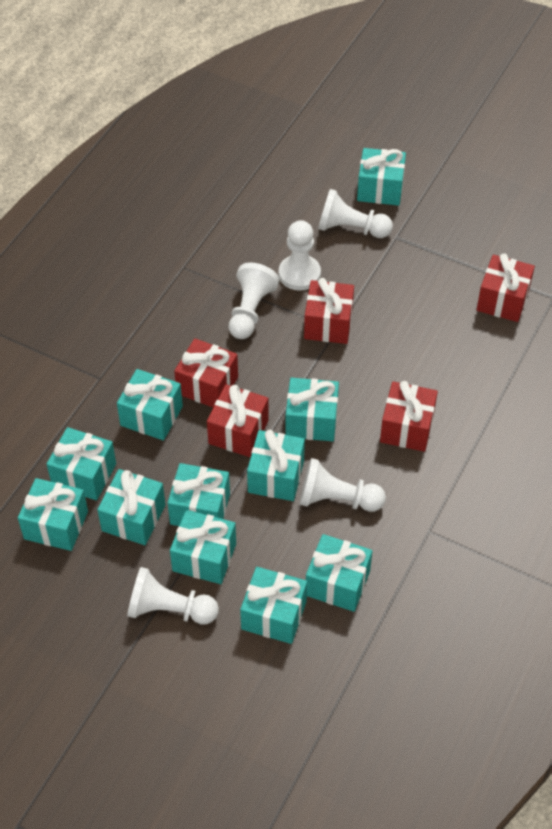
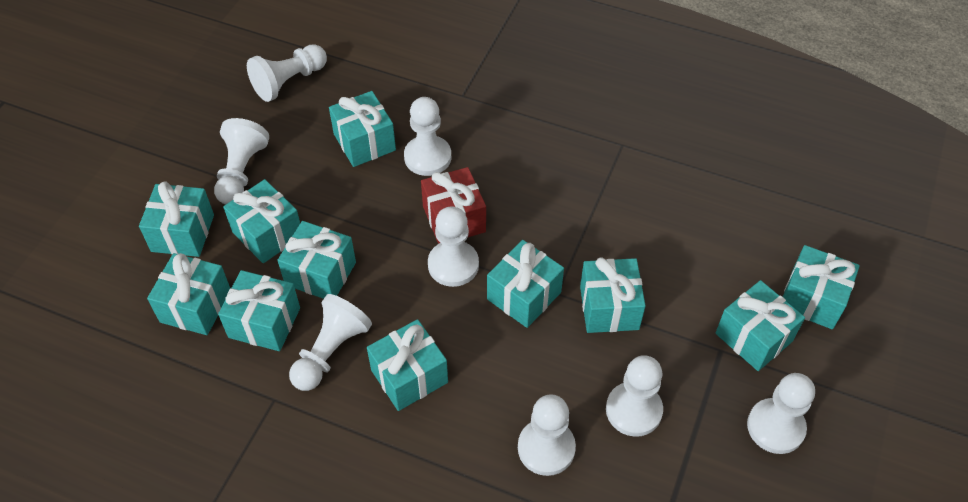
red gift: 5 -> 1
white pawn: 5 -> 8

